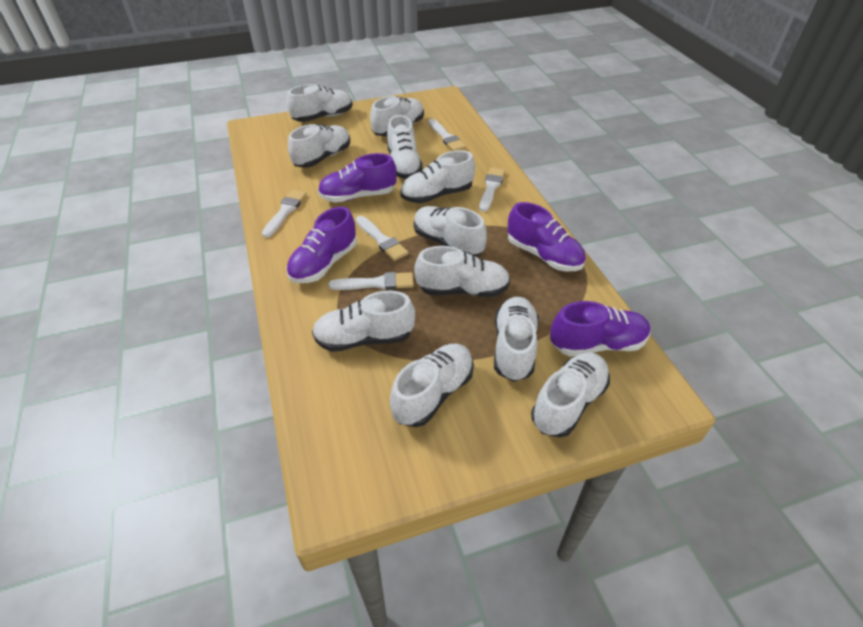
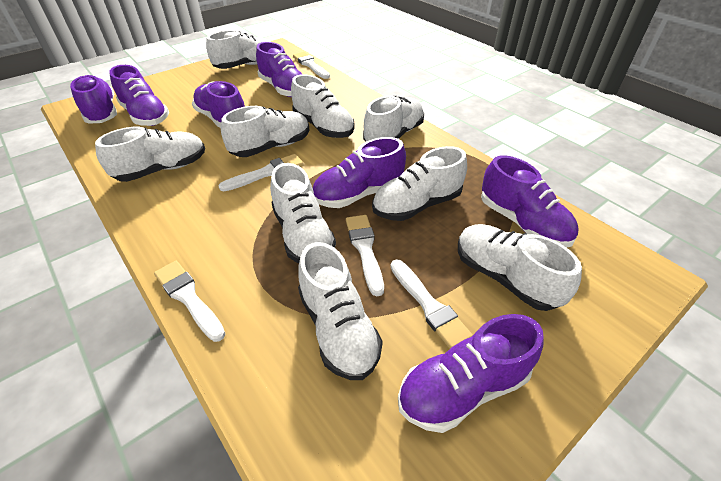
purple shoe: 4 -> 7
white shoe: 11 -> 9

